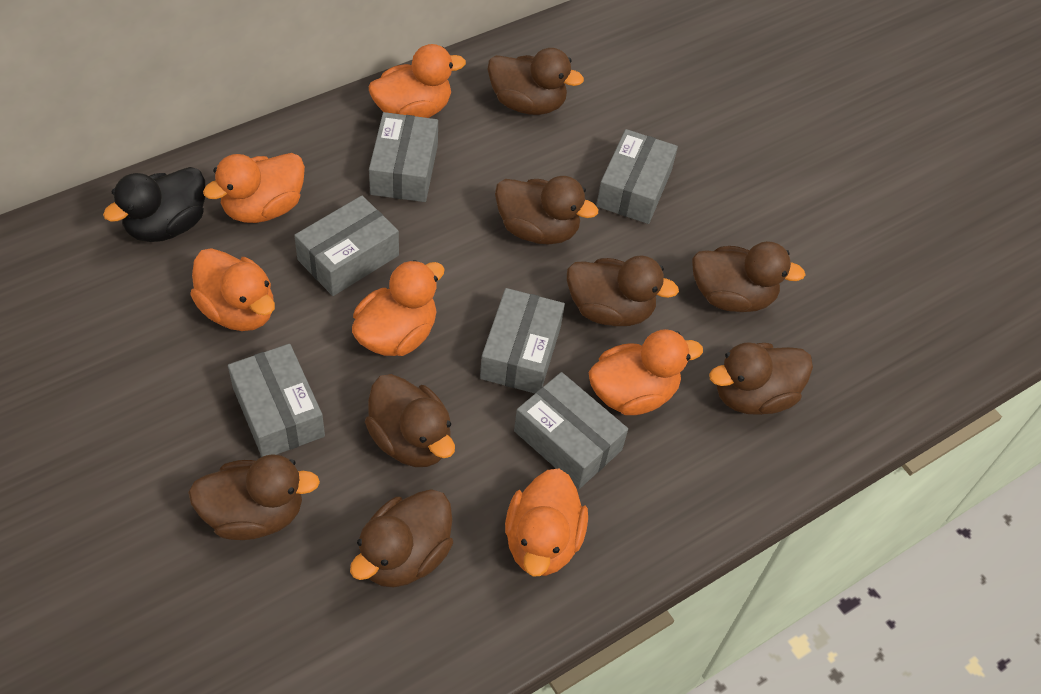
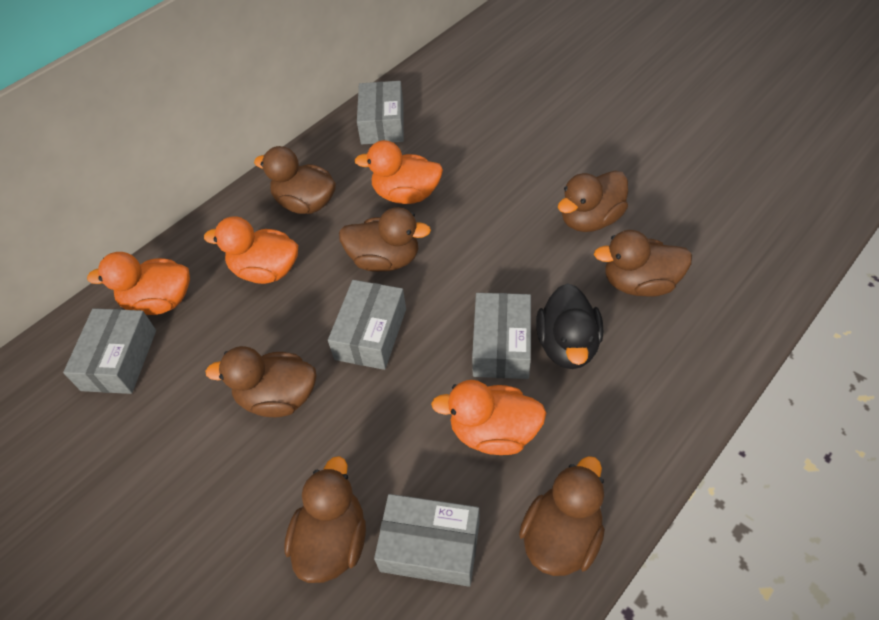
brown duck: 8 -> 7
grey box: 6 -> 5
orange duck: 6 -> 4

